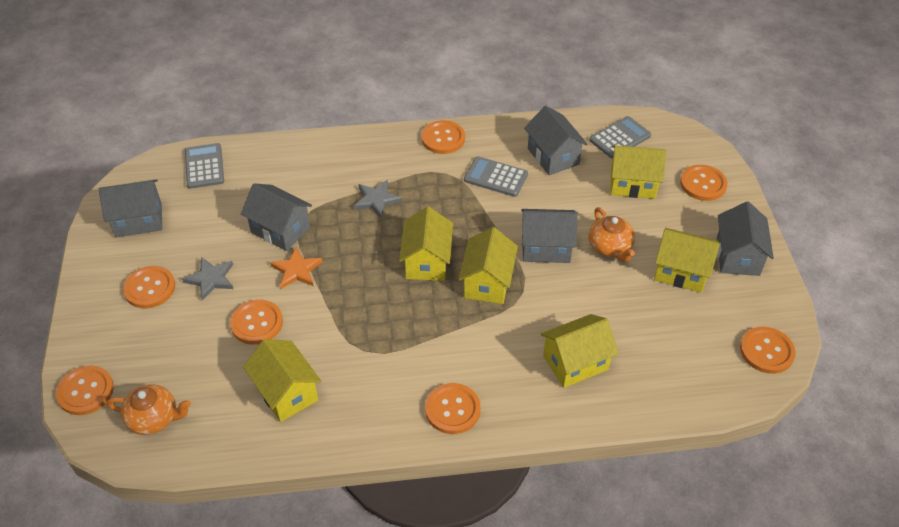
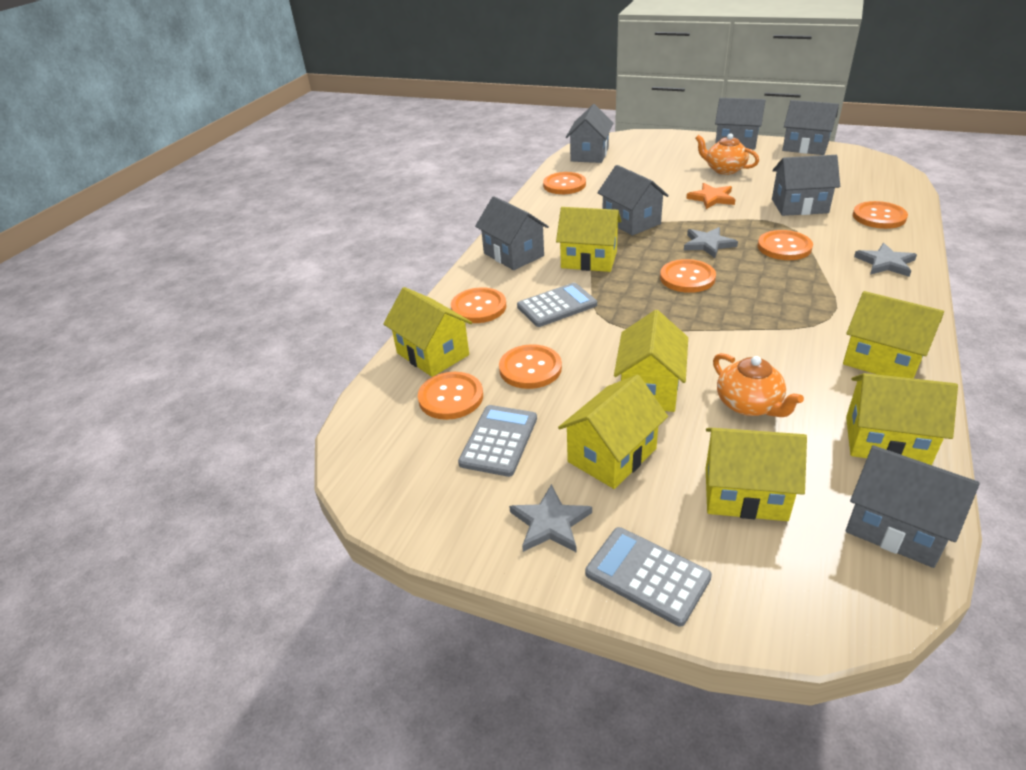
grey house: 5 -> 7
grey star: 2 -> 3
yellow house: 6 -> 7

